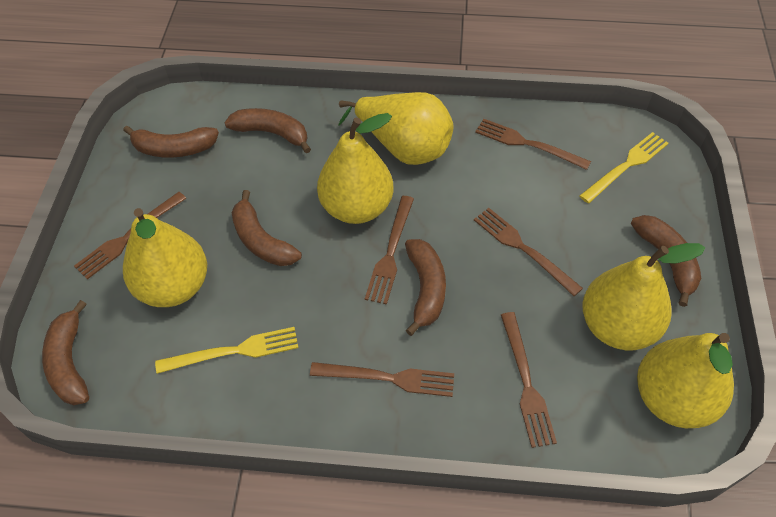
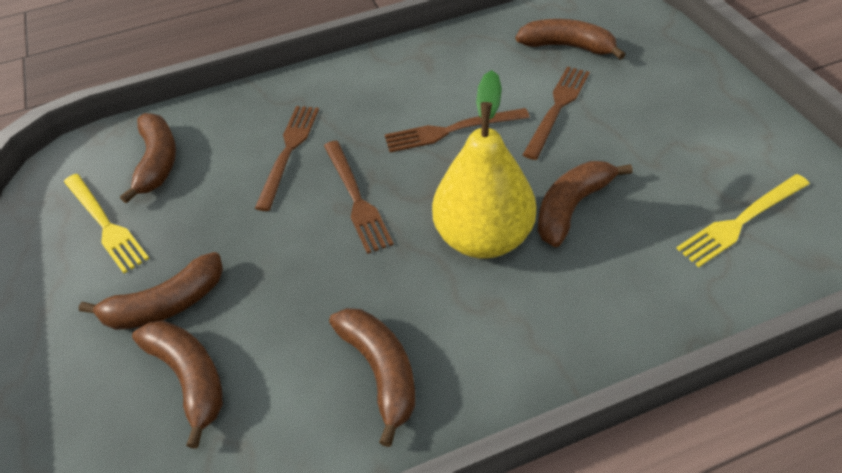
brown fork: 6 -> 4
yellow pear: 5 -> 1

